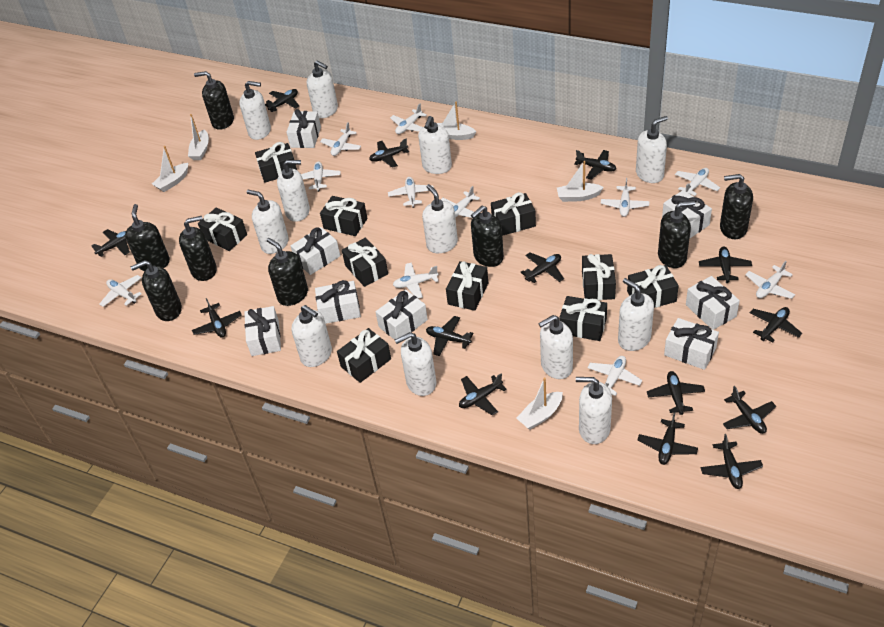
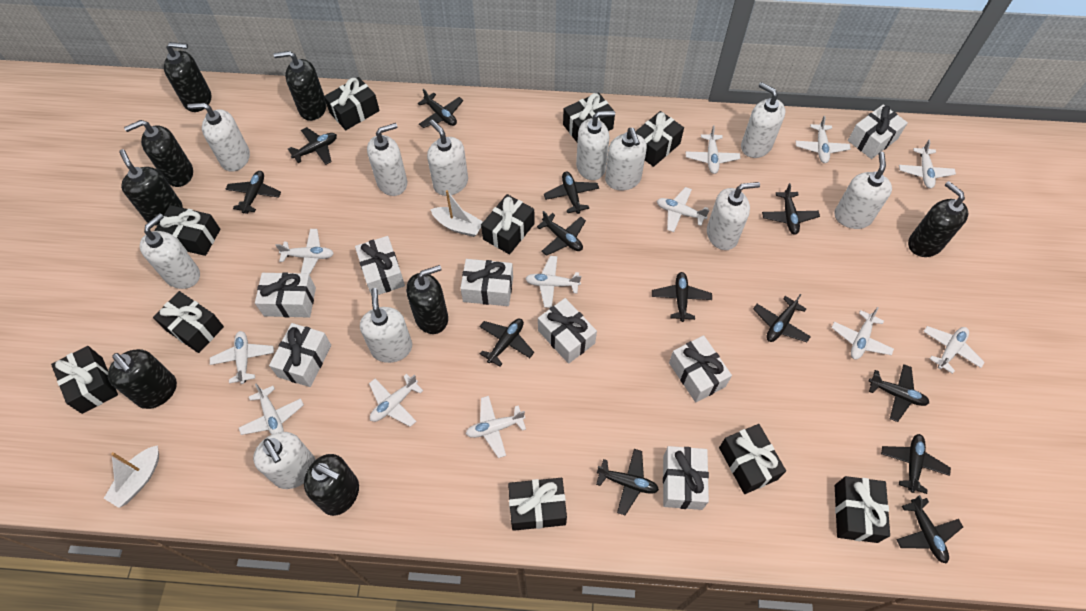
black plane: 14 -> 13
white boat: 5 -> 2
white plane: 11 -> 12
white soap dispenser: 12 -> 11

